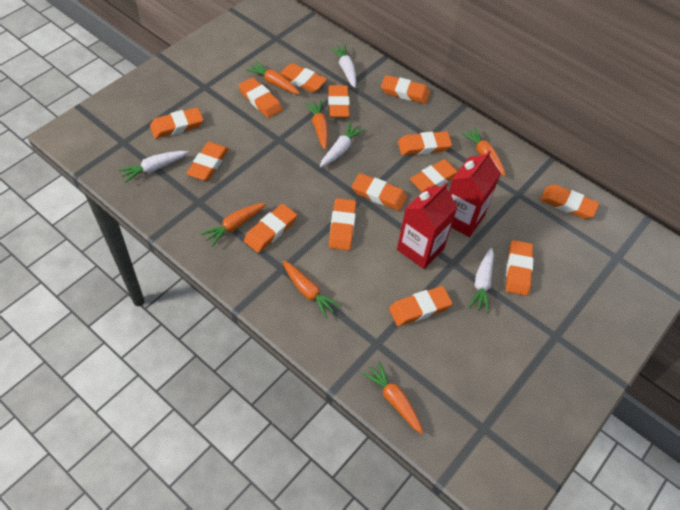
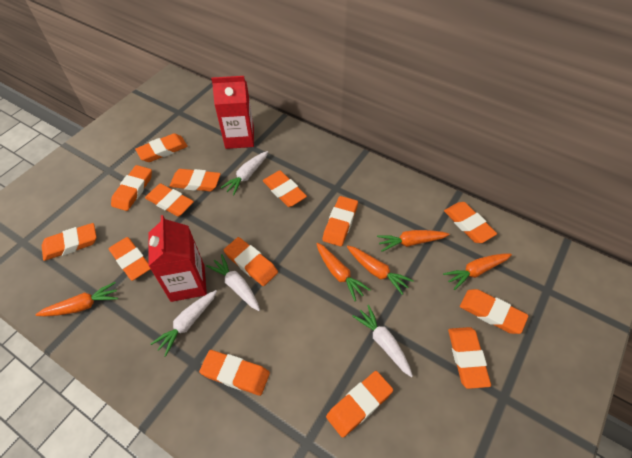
orange carrot: 6 -> 5

